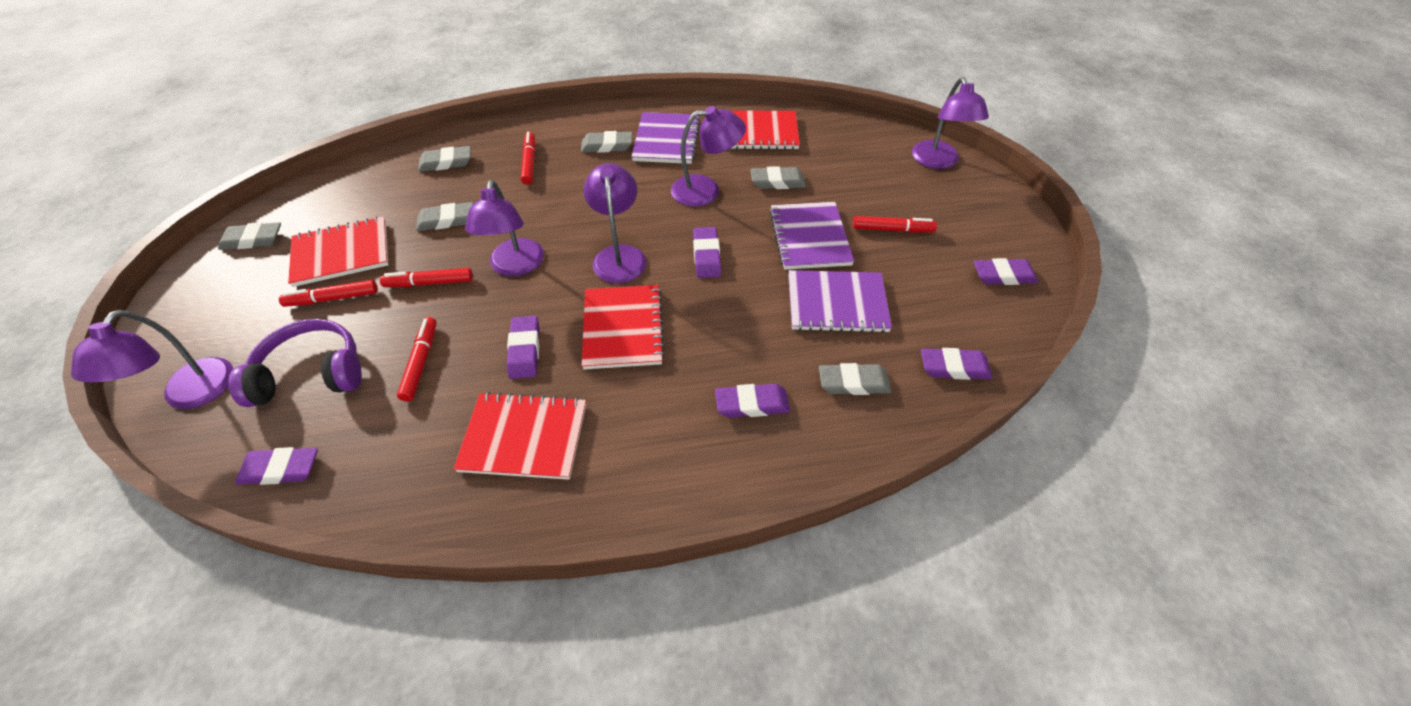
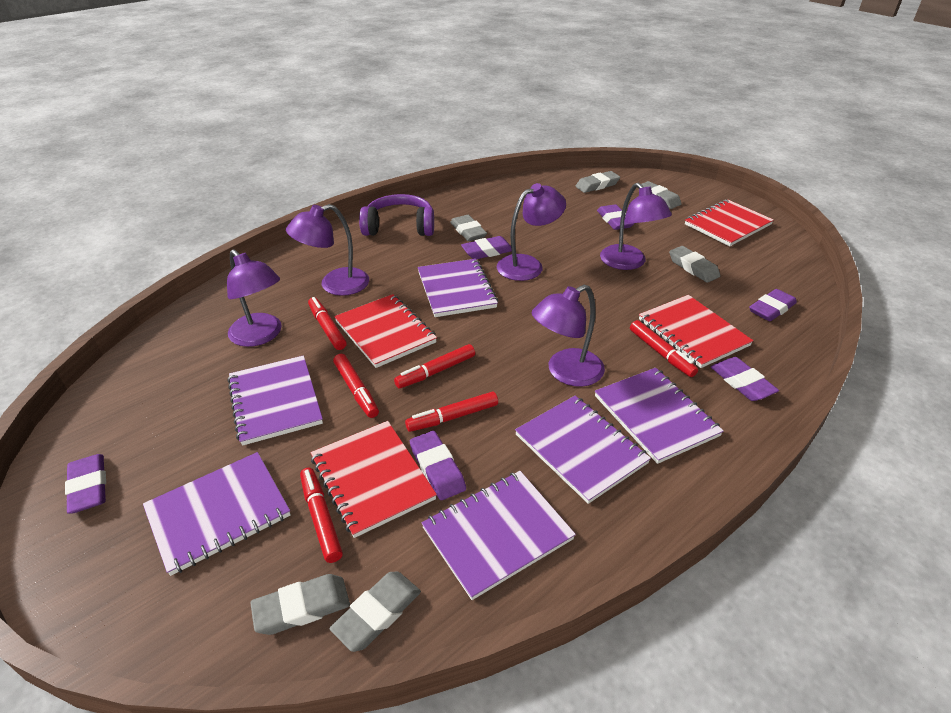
purple notebook: 3 -> 6
red marker: 5 -> 6

